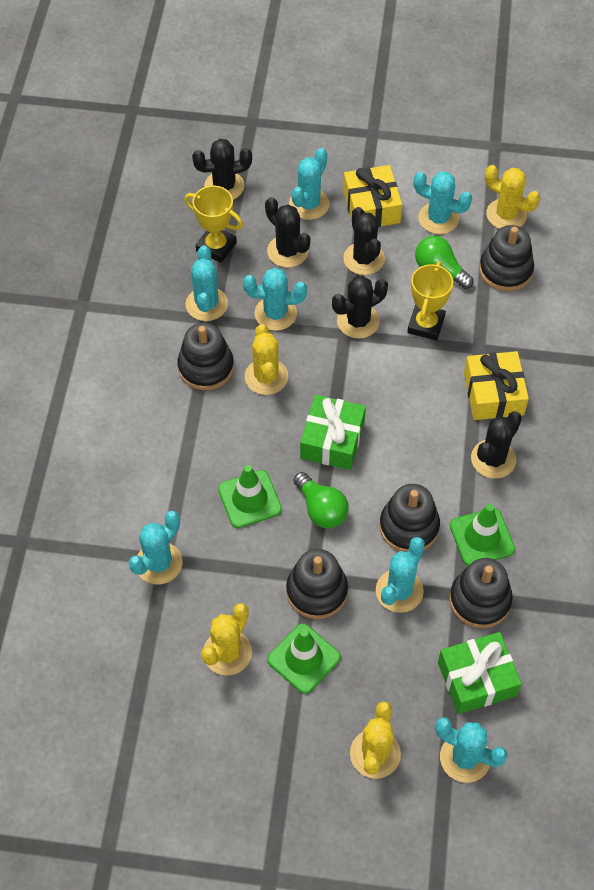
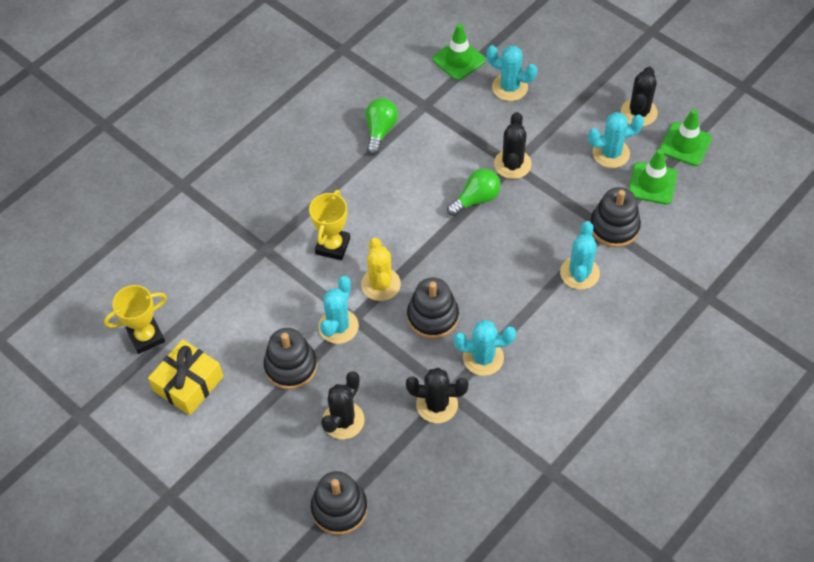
black cactus: 5 -> 4
black stacking toy: 5 -> 4
green gift: 2 -> 0
turquoise cactus: 7 -> 5
yellow cactus: 4 -> 1
yellow gift: 2 -> 1

